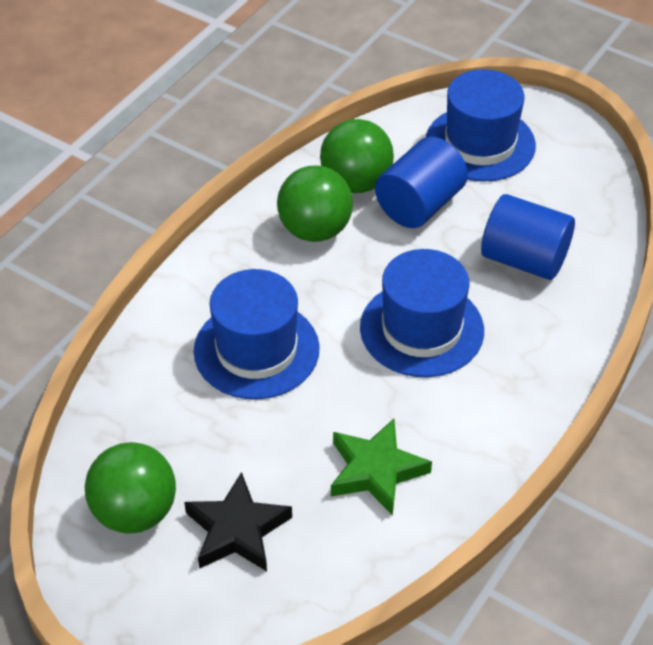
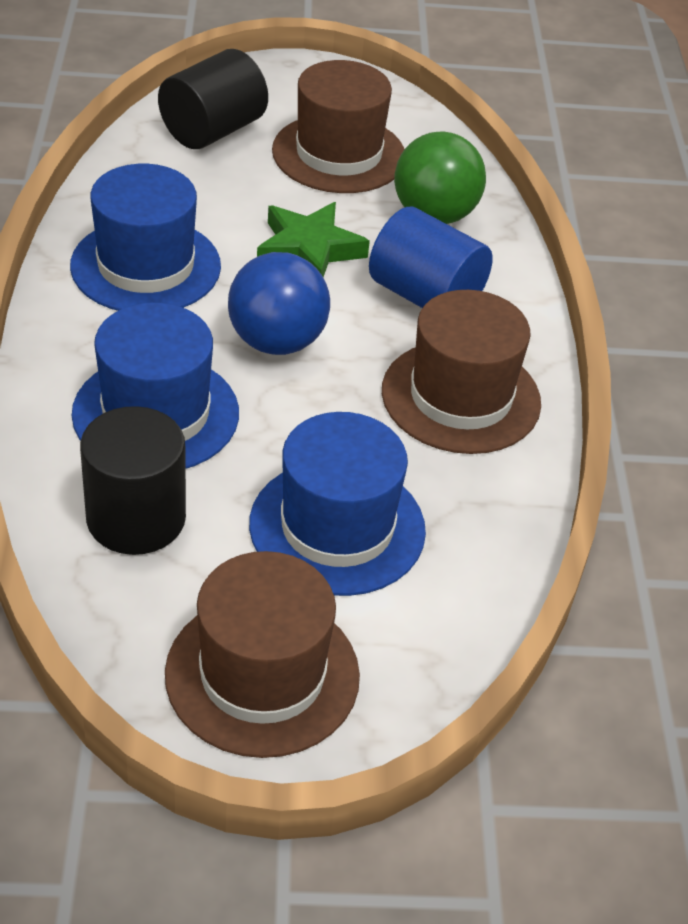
black cylinder: 0 -> 2
black star: 1 -> 0
blue ball: 0 -> 1
blue cylinder: 2 -> 1
brown hat: 0 -> 3
green ball: 3 -> 1

